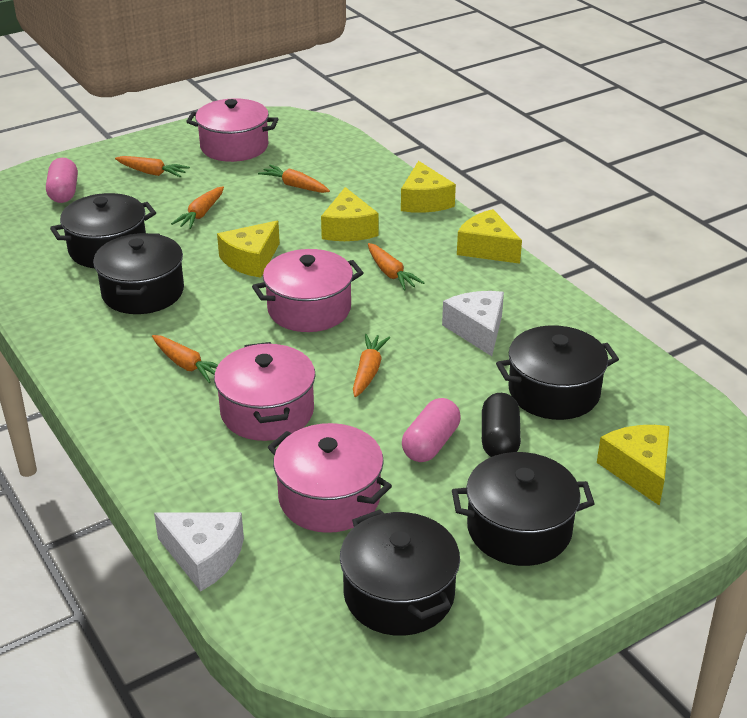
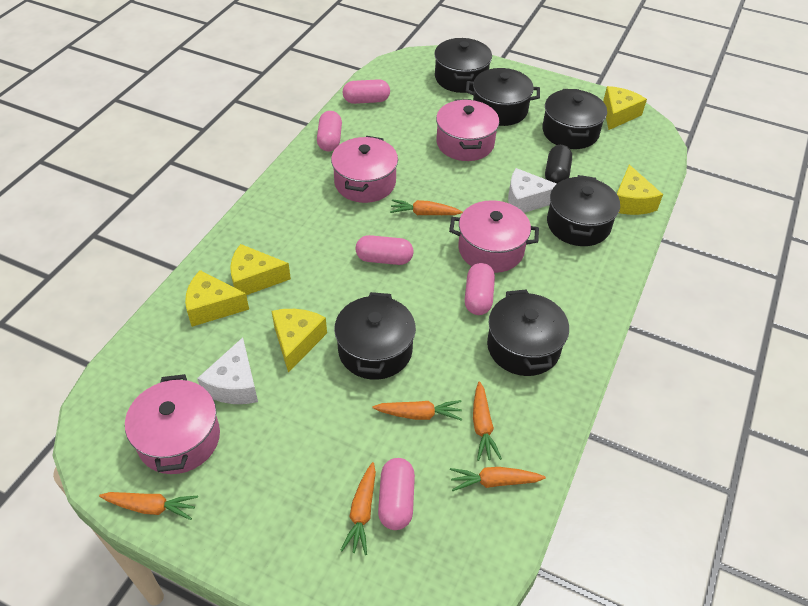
black pot: 5 -> 6
pink capsule: 2 -> 5

